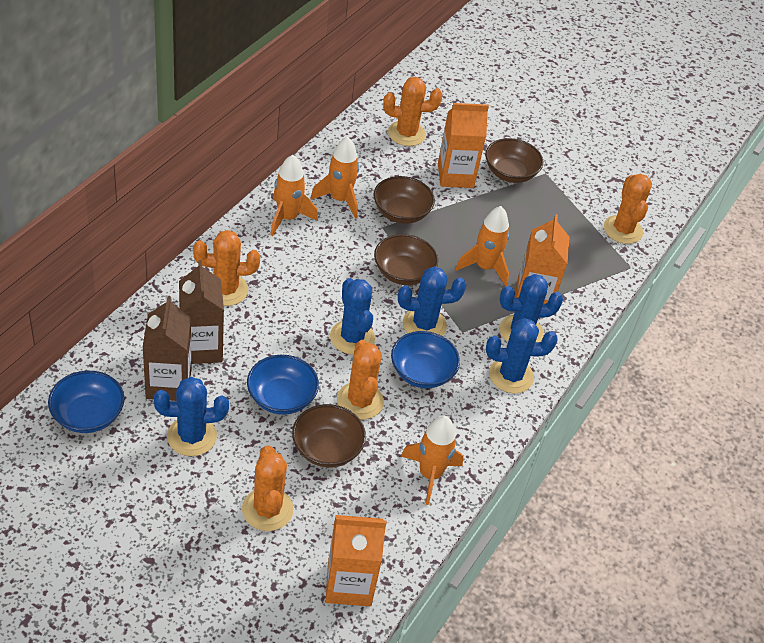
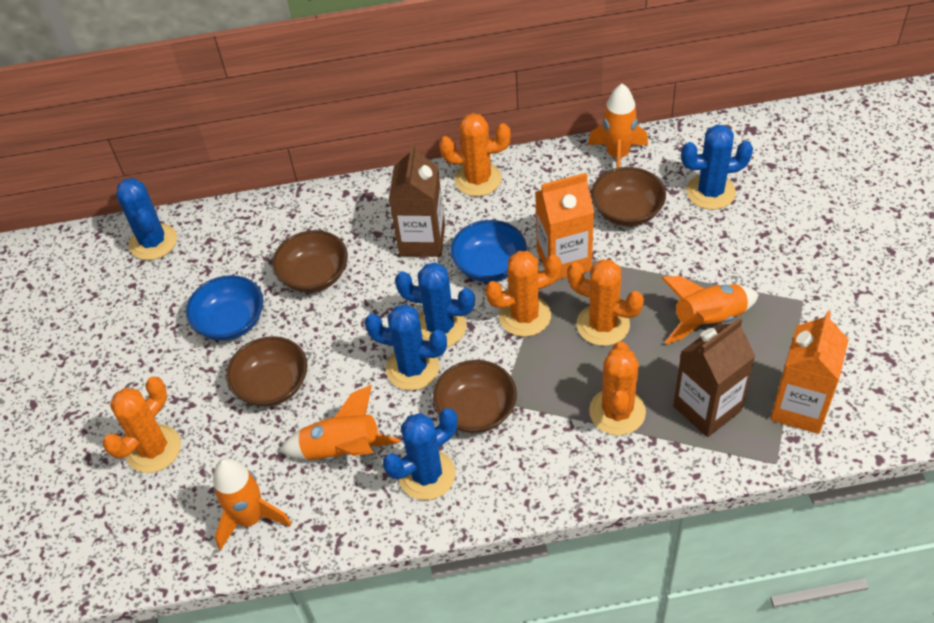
blue bowl: 3 -> 2
orange carton: 3 -> 2

